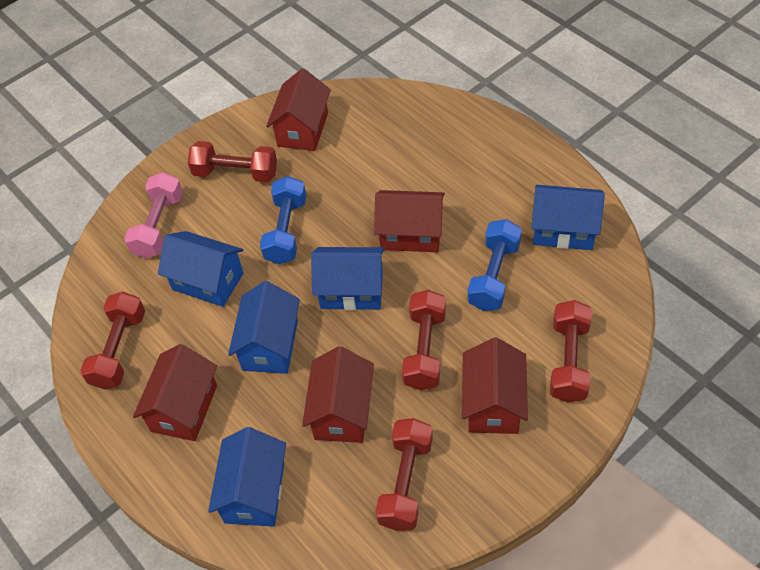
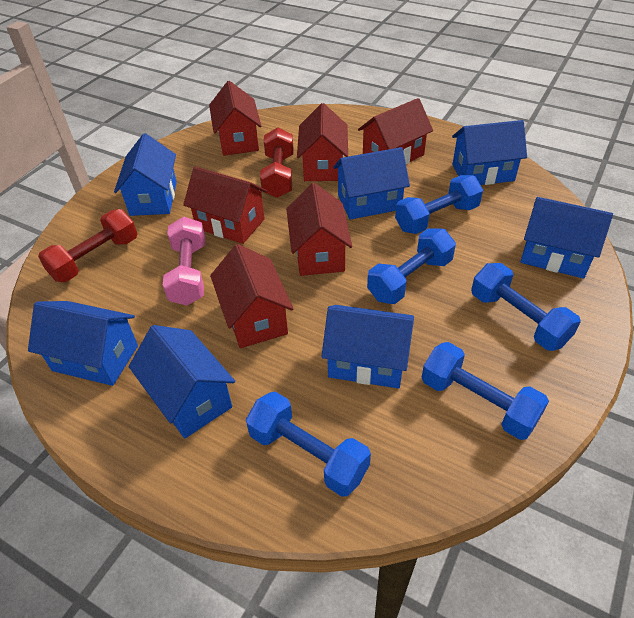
blue dumbbell: 2 -> 5
blue house: 5 -> 7
red dumbbell: 5 -> 2
red house: 5 -> 6

